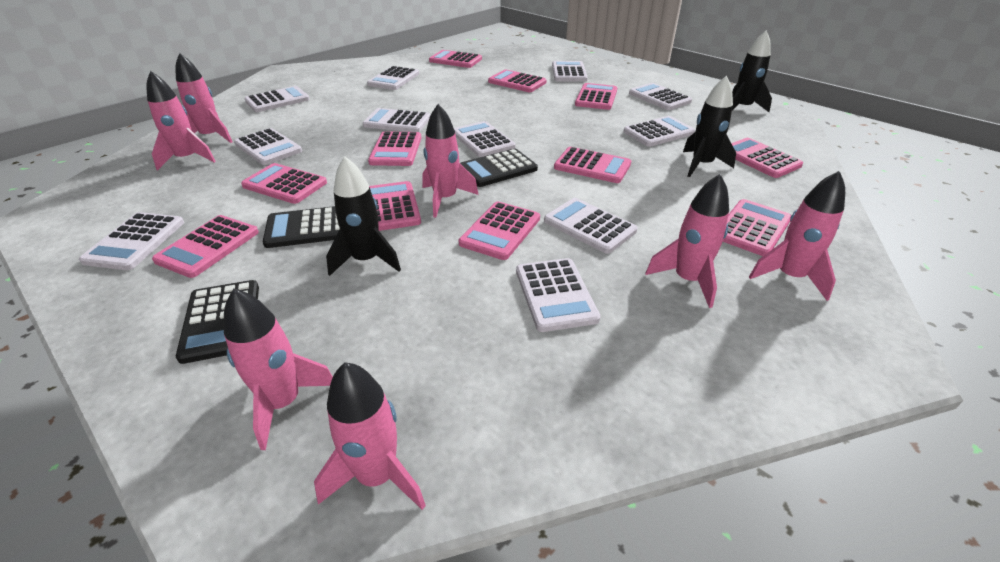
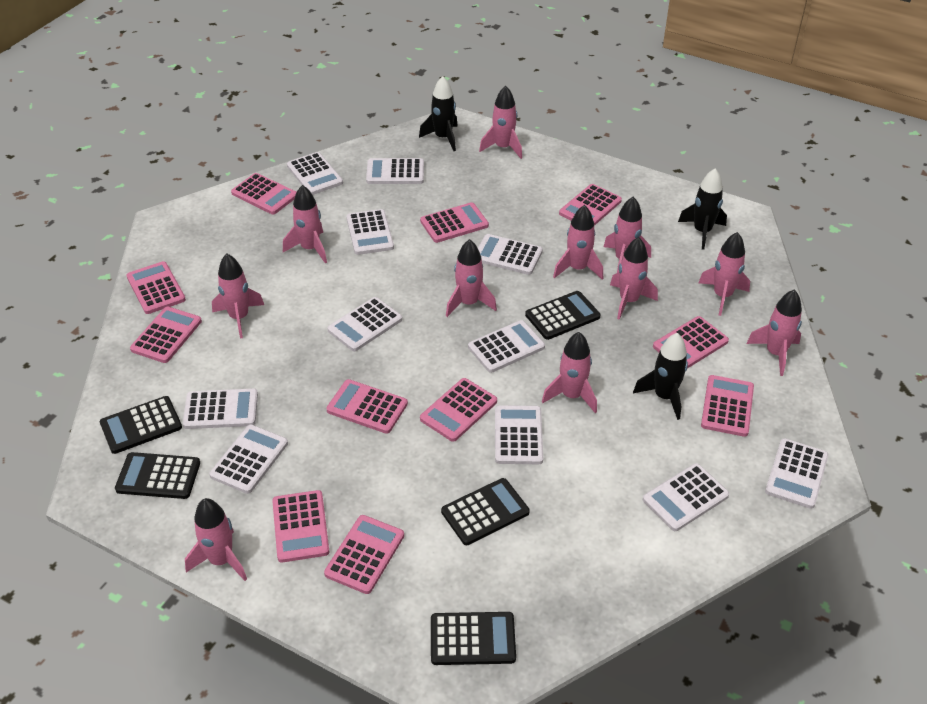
black calculator: 3 -> 5
pink rocket: 7 -> 11

